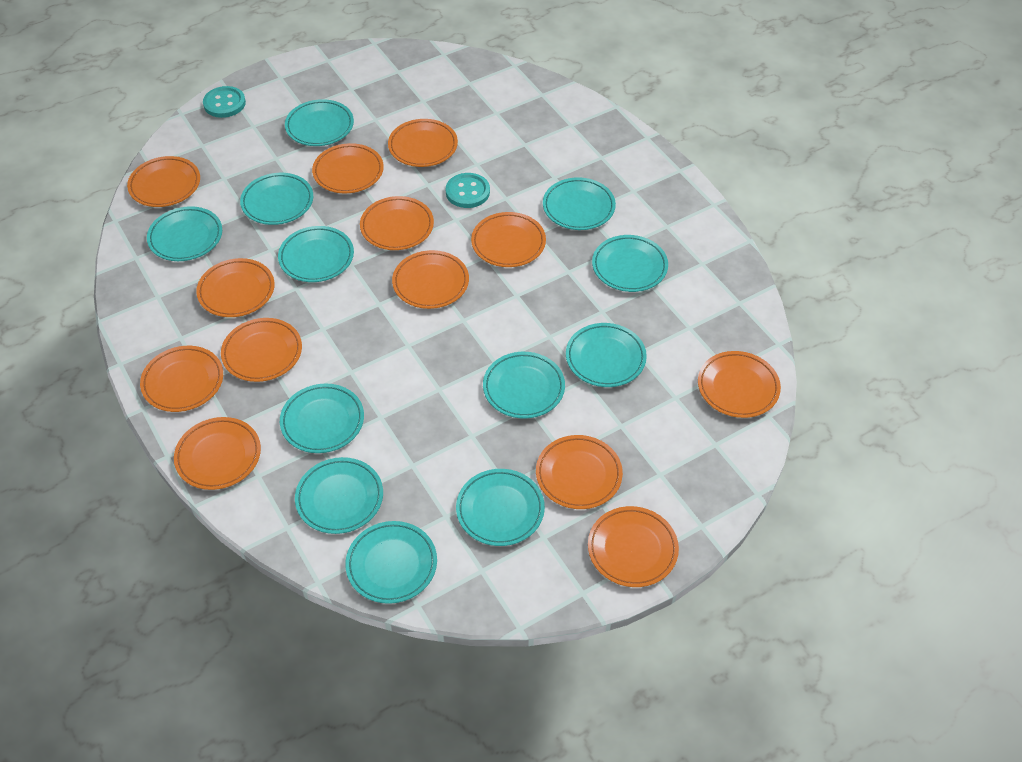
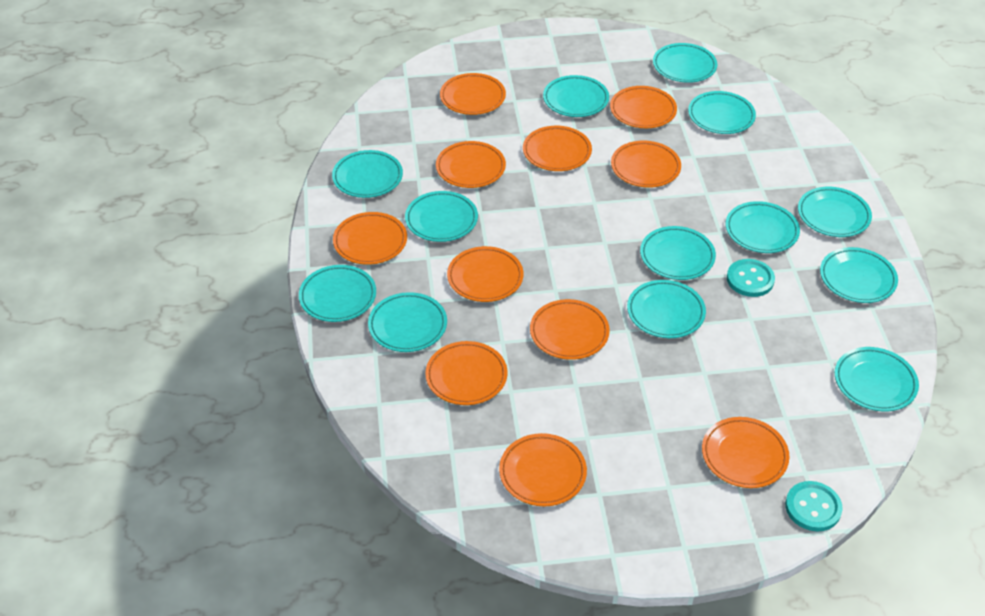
orange plate: 13 -> 11
turquoise plate: 12 -> 13

